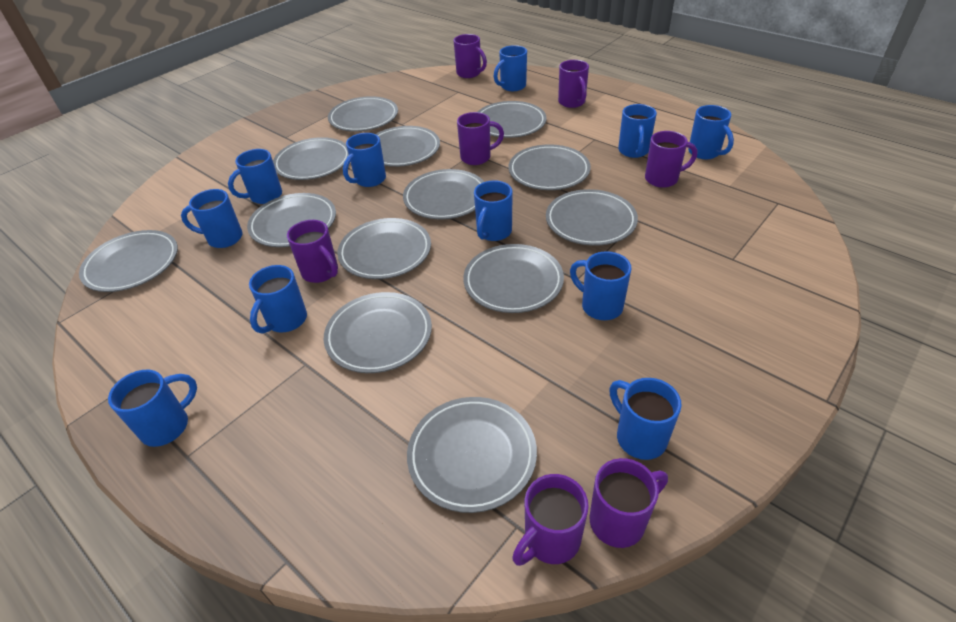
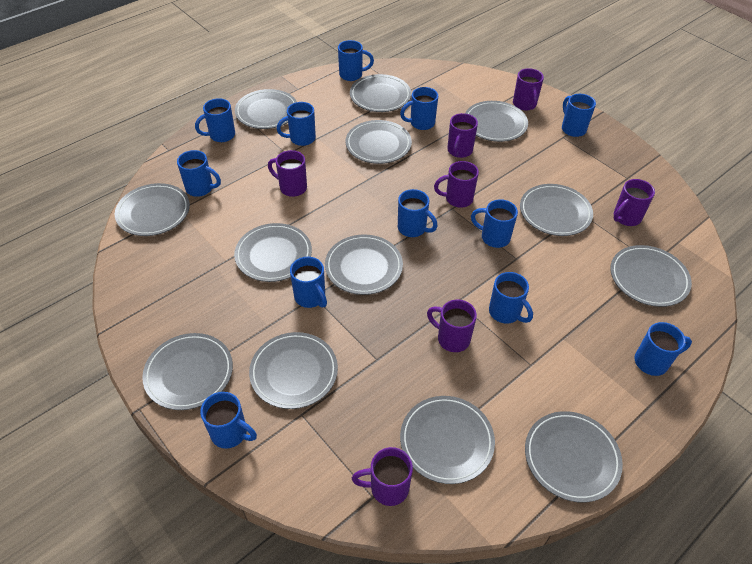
blue mug: 11 -> 12

